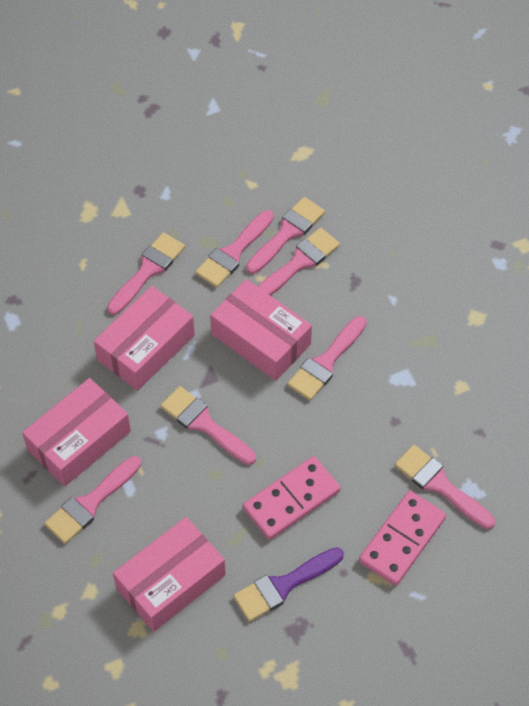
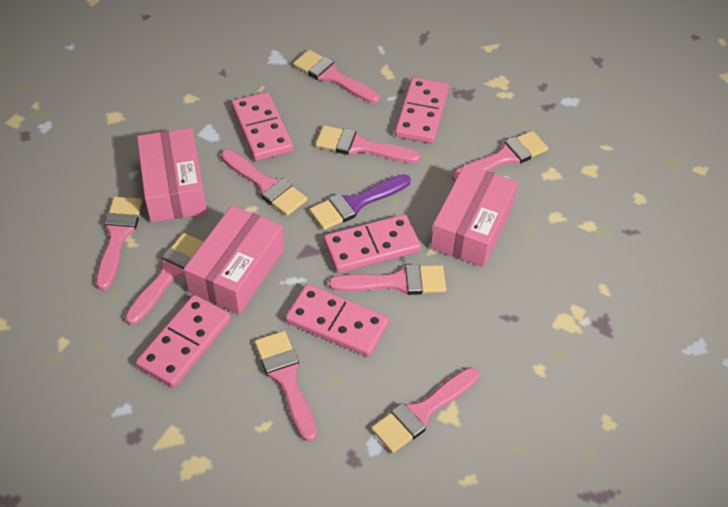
pink box: 4 -> 3
pink brush: 8 -> 9
pink domino: 2 -> 5

